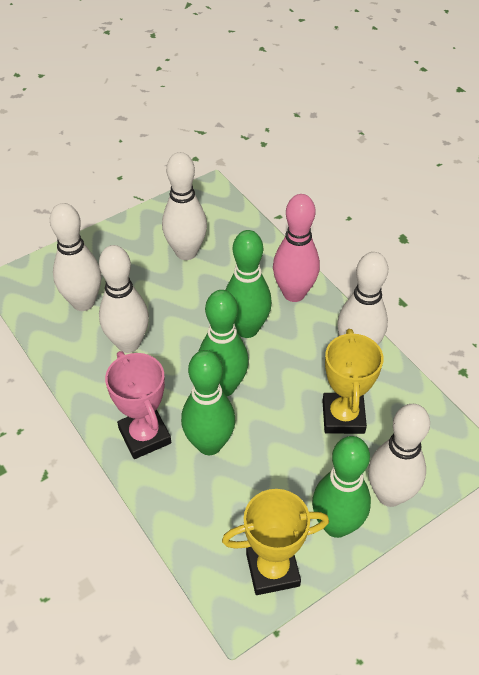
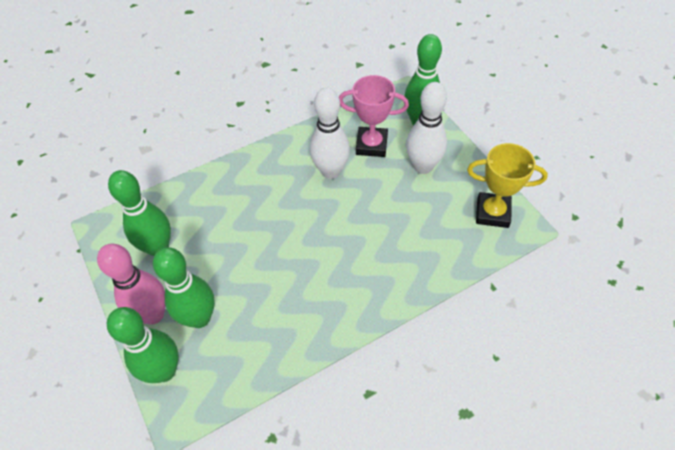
white bowling pin: 5 -> 2
yellow trophy: 2 -> 1

